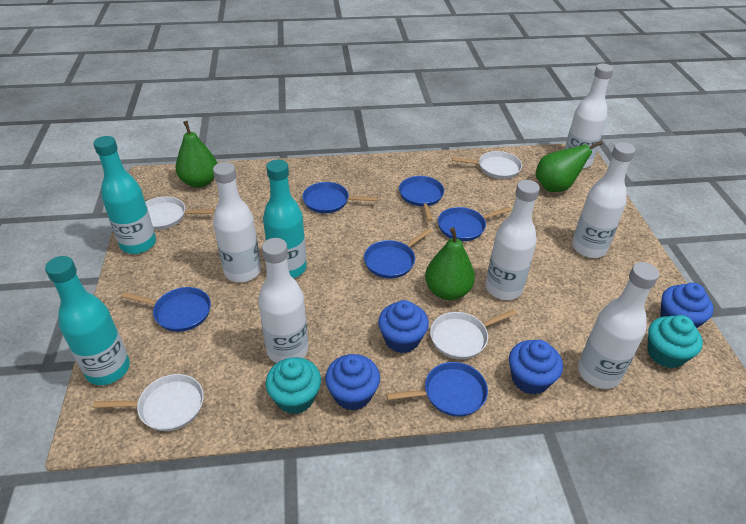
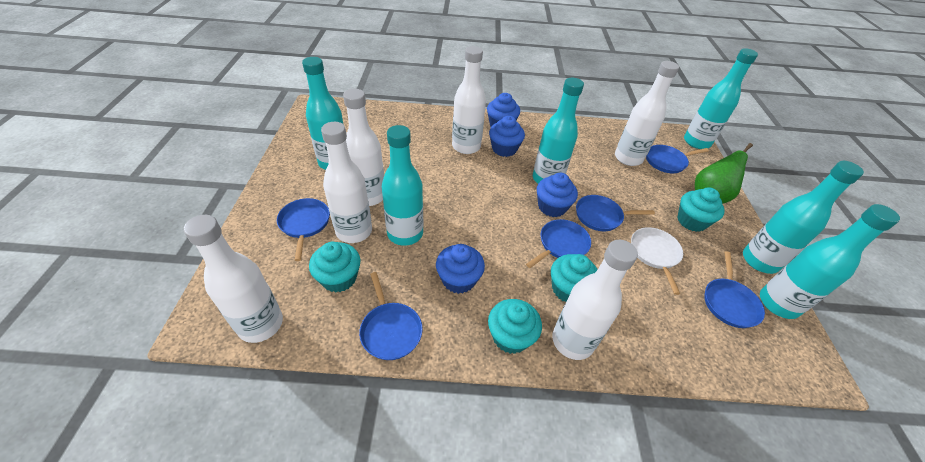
green pear: 3 -> 1
turquoise bottle: 3 -> 6
turquoise cupcake: 2 -> 4
white pan: 4 -> 1

